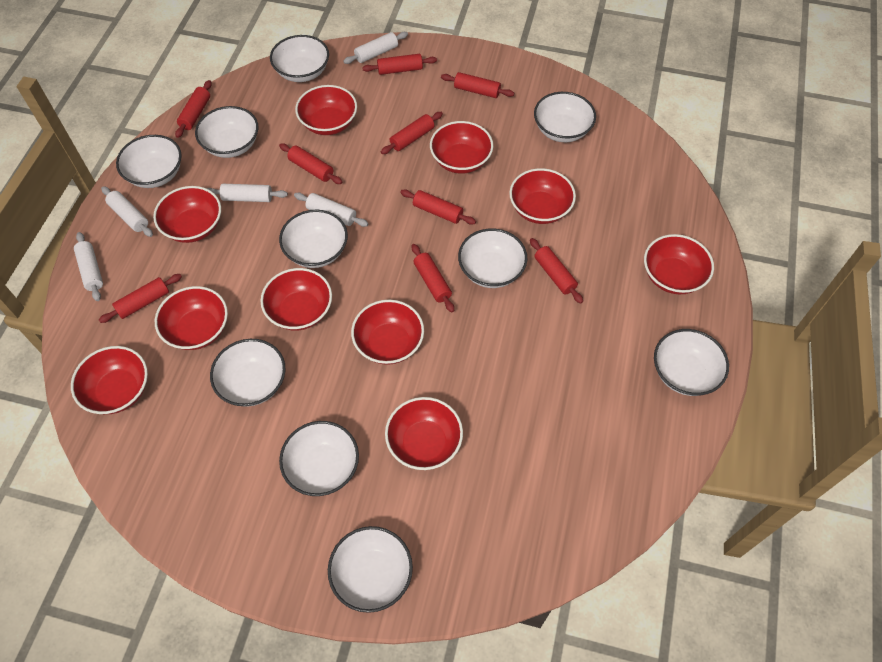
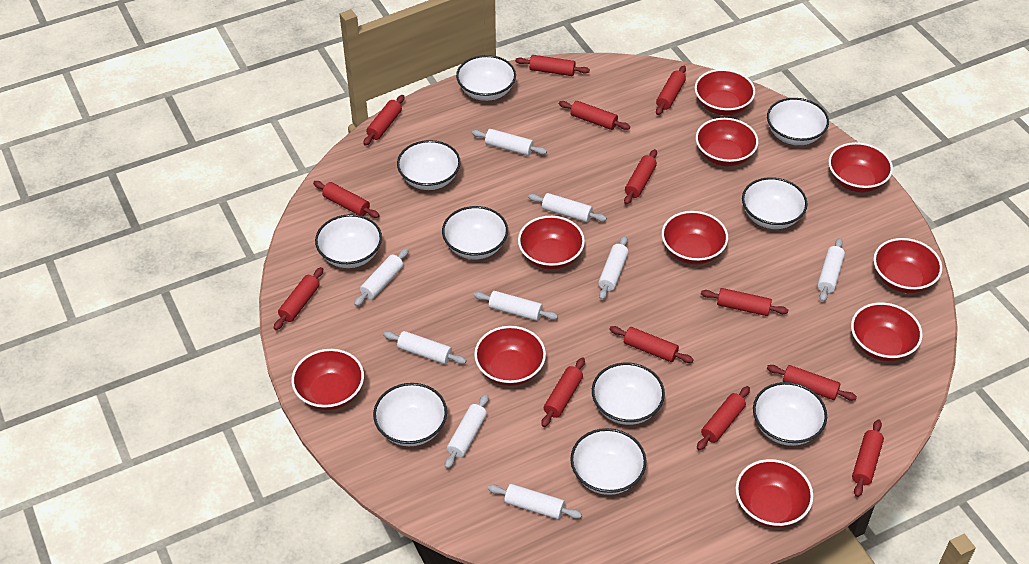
red rolling pin: 9 -> 13
white rolling pin: 5 -> 9

